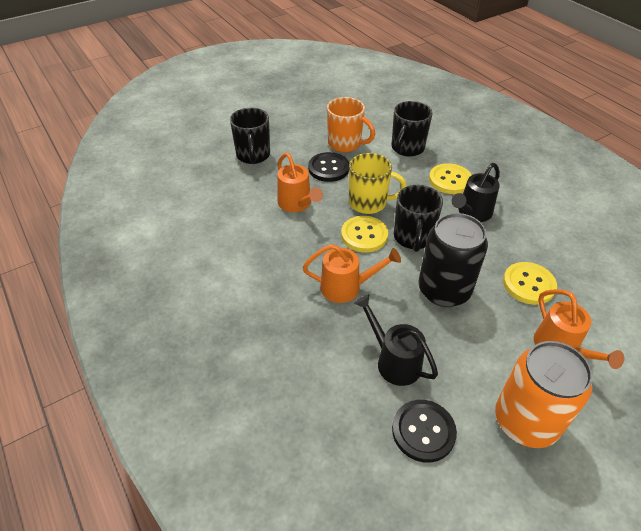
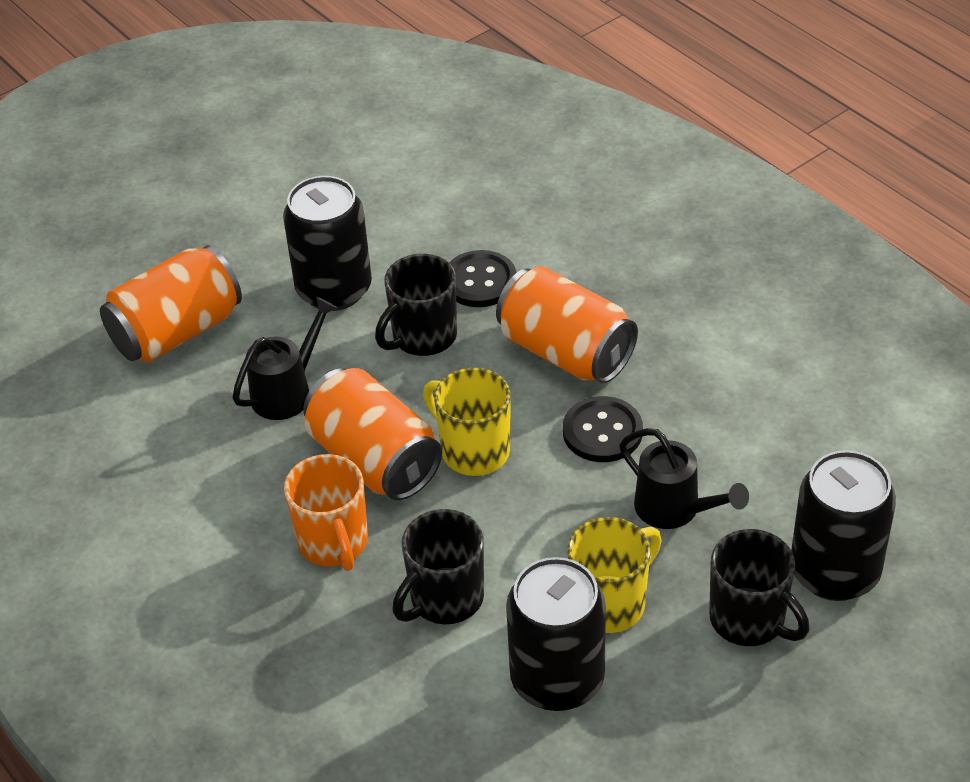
black can: 1 -> 3
orange can: 1 -> 3
orange watering can: 3 -> 0
yellow button: 3 -> 0
yellow mug: 1 -> 2

